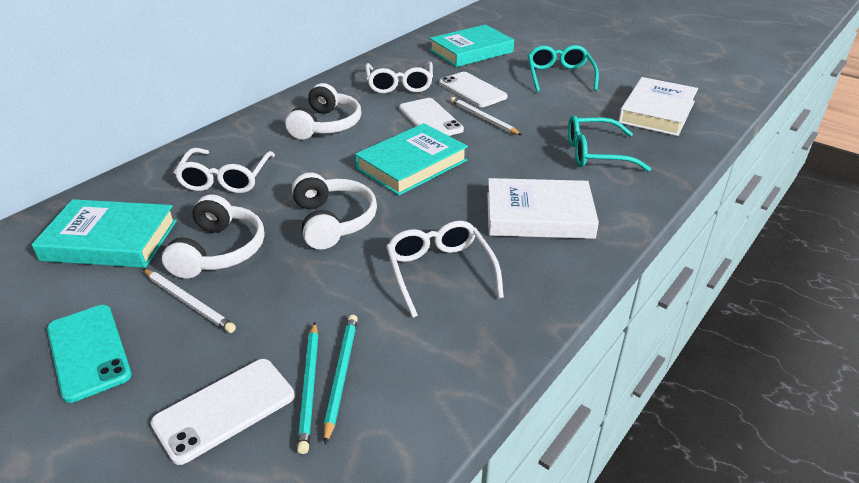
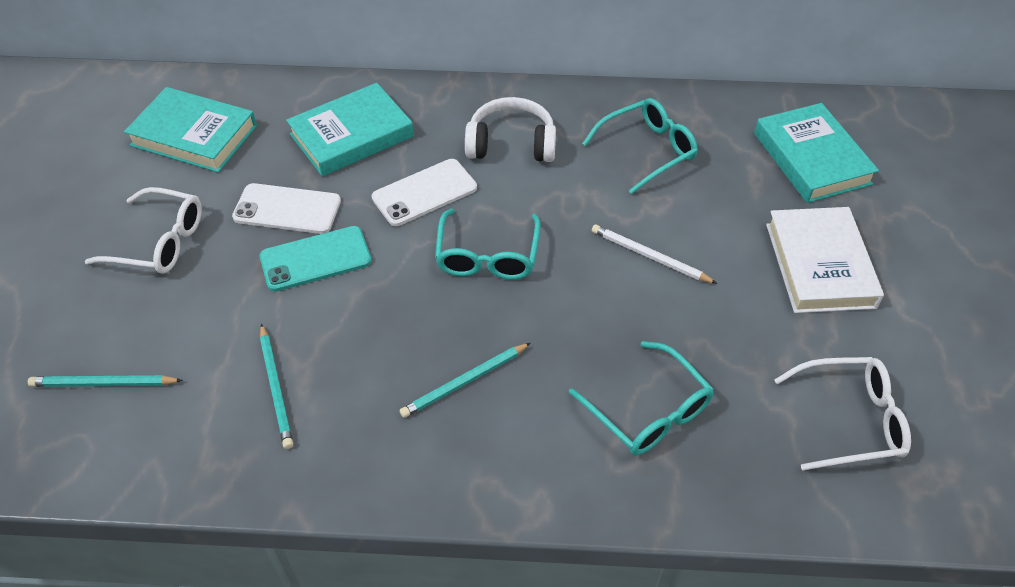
turquoise glasses: 2 -> 3
turquoise pencil: 2 -> 3
white book: 2 -> 1
white glasses: 3 -> 2
white headphones: 3 -> 1
white pencil: 2 -> 1
white phone: 3 -> 2

